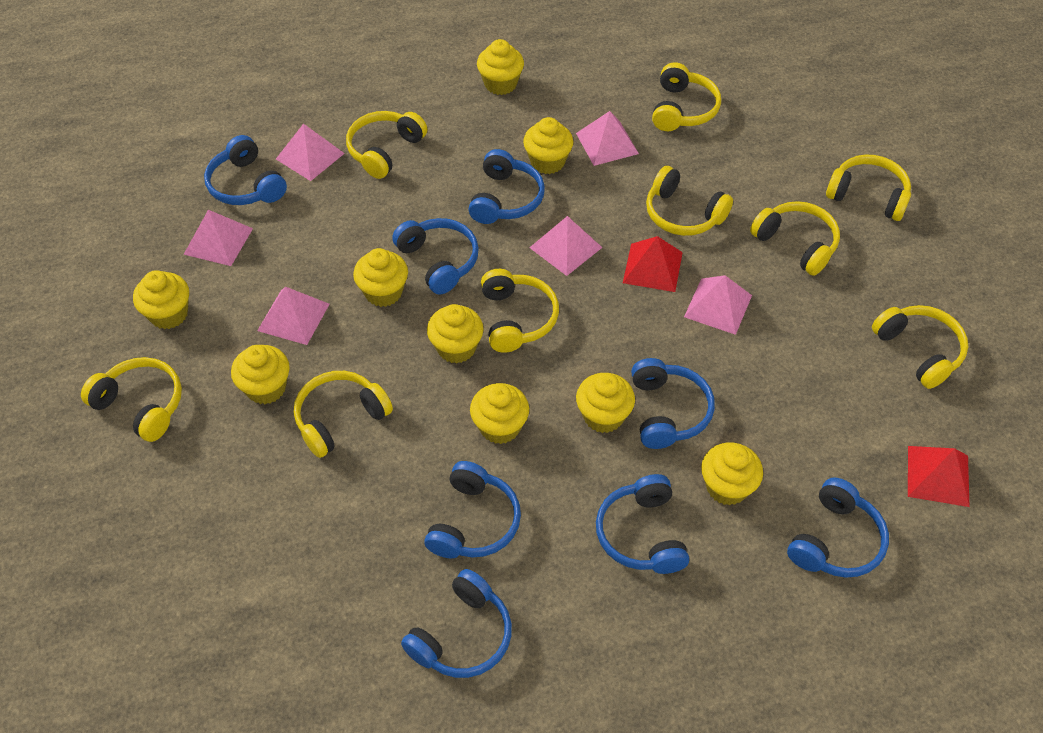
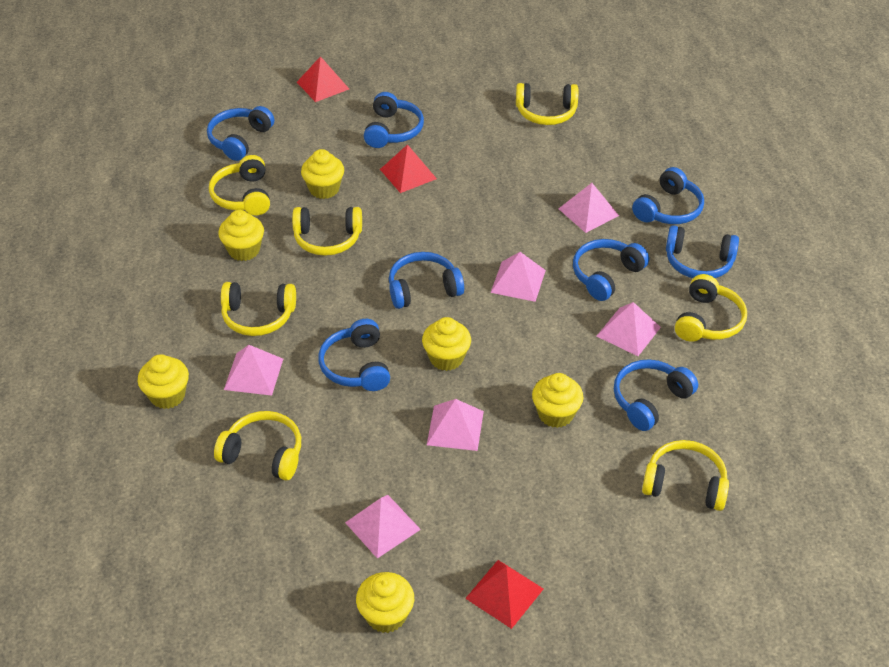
red pyramid: 2 -> 3
yellow cupcake: 9 -> 6
yellow headphones: 9 -> 7

